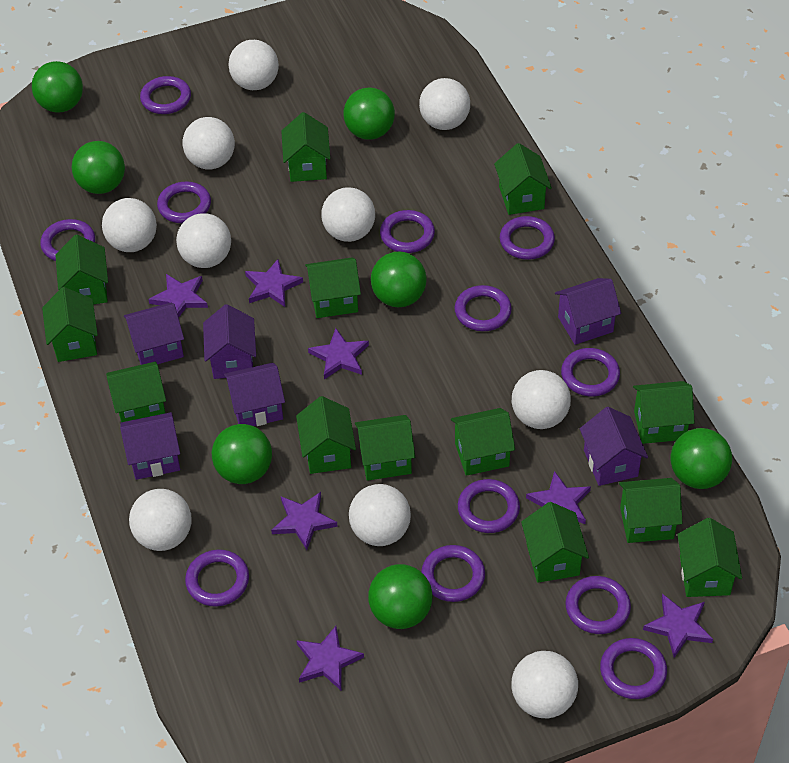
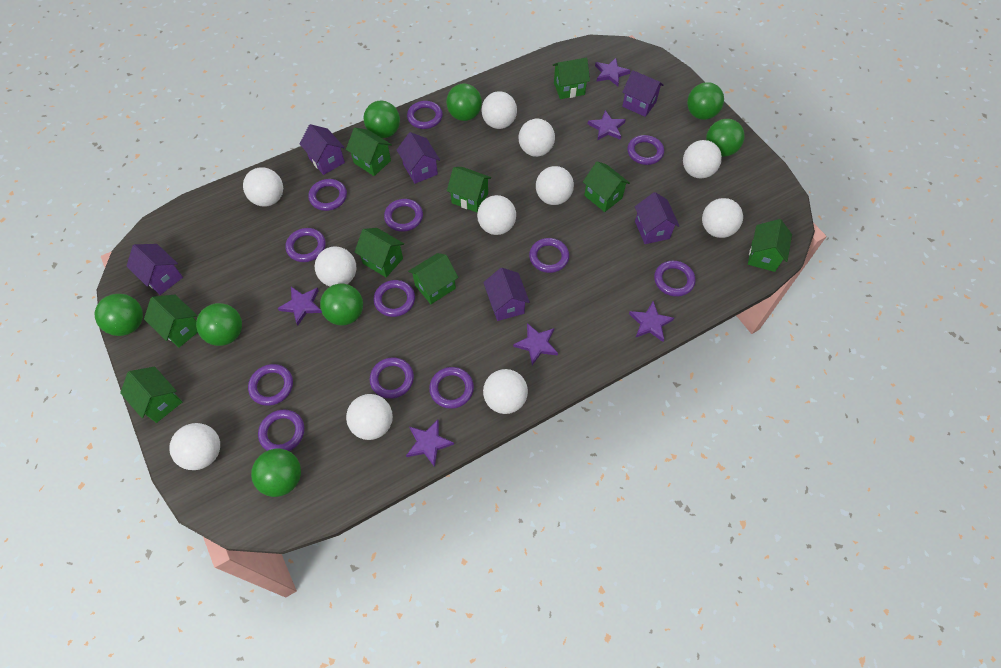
green ball: 7 -> 8
green house: 13 -> 9
purple star: 7 -> 6
white ball: 10 -> 11

